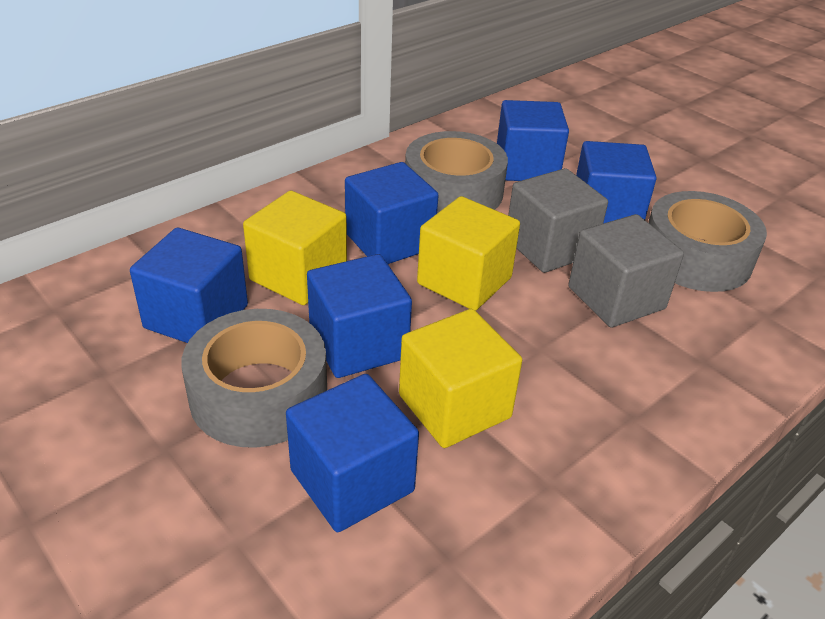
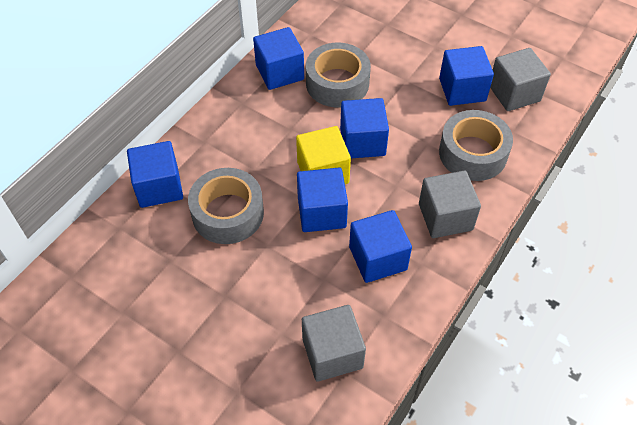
grey cube: 2 -> 3
yellow cube: 3 -> 1

